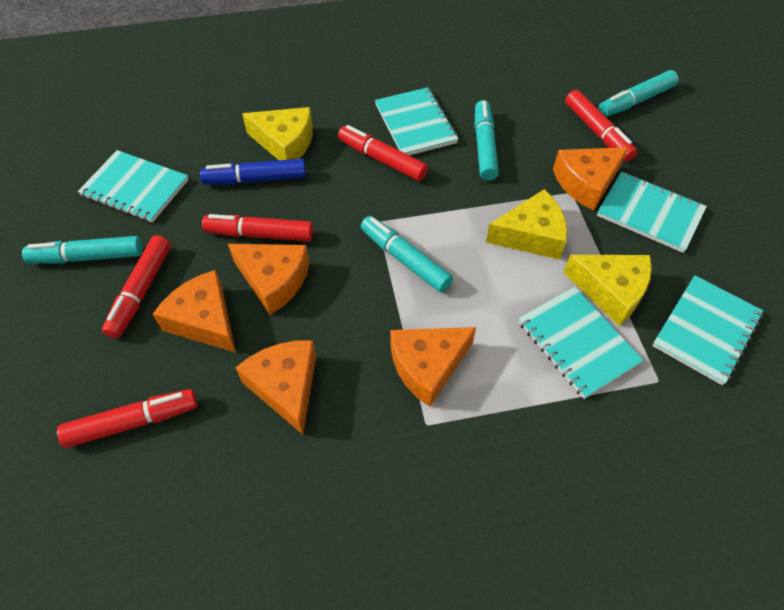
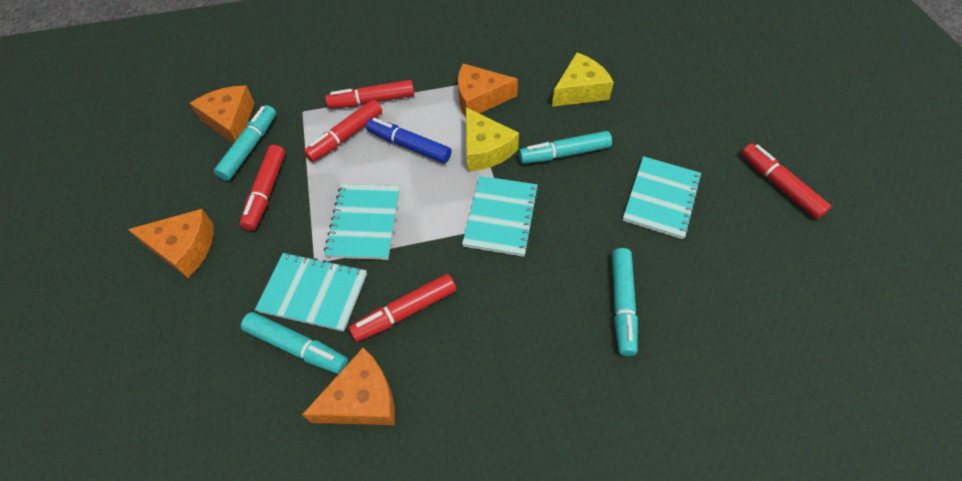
orange cheese: 5 -> 4
turquoise notebook: 5 -> 4
yellow cheese: 3 -> 2

